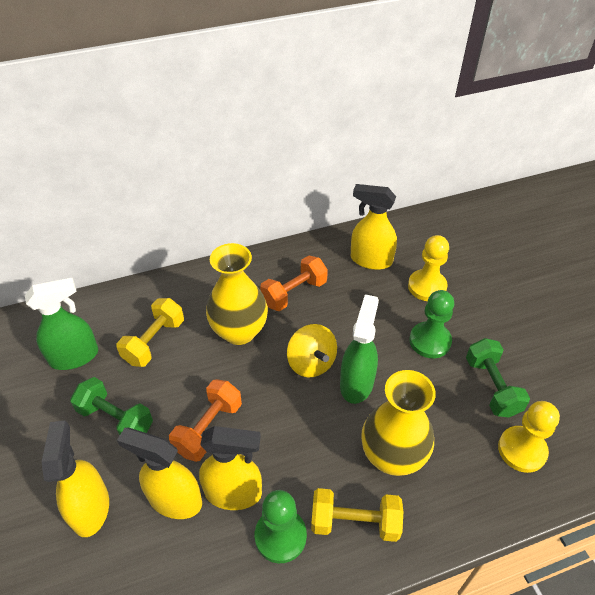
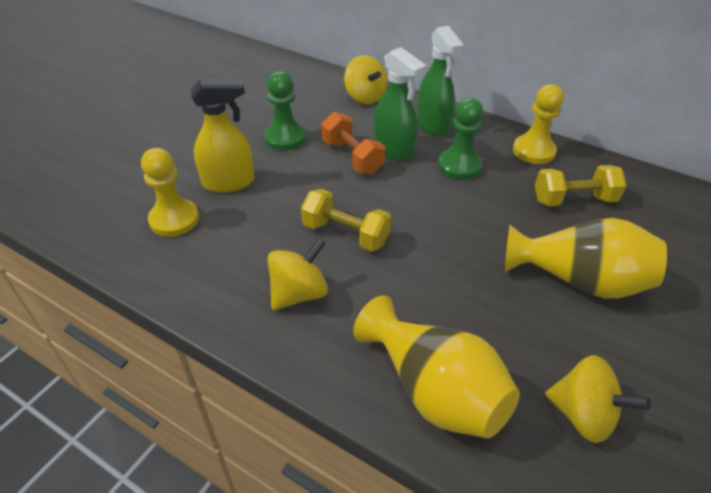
green dumbbell: 2 -> 0
orange dumbbell: 2 -> 1
yellow spinning top: 1 -> 3
yellow spray bottle: 4 -> 1

